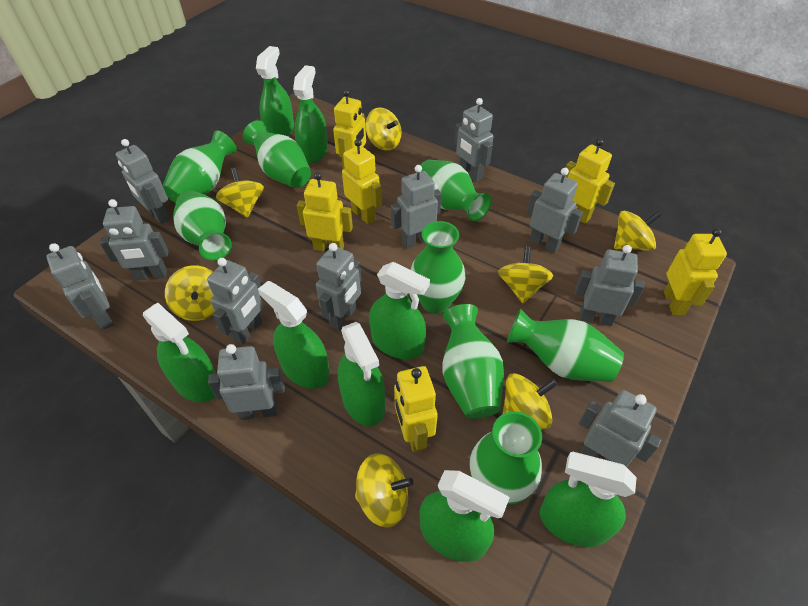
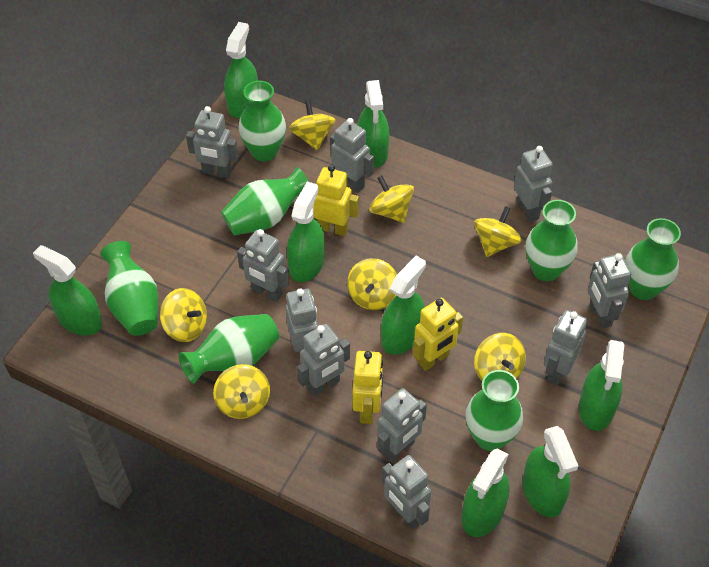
green vase: 8 -> 7
grey robot: 11 -> 10
yellow robot: 6 -> 3

